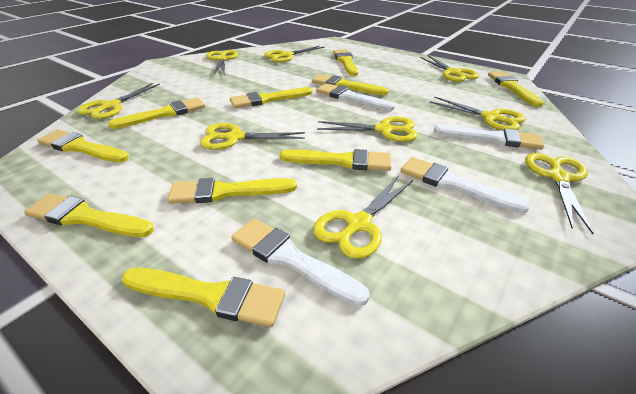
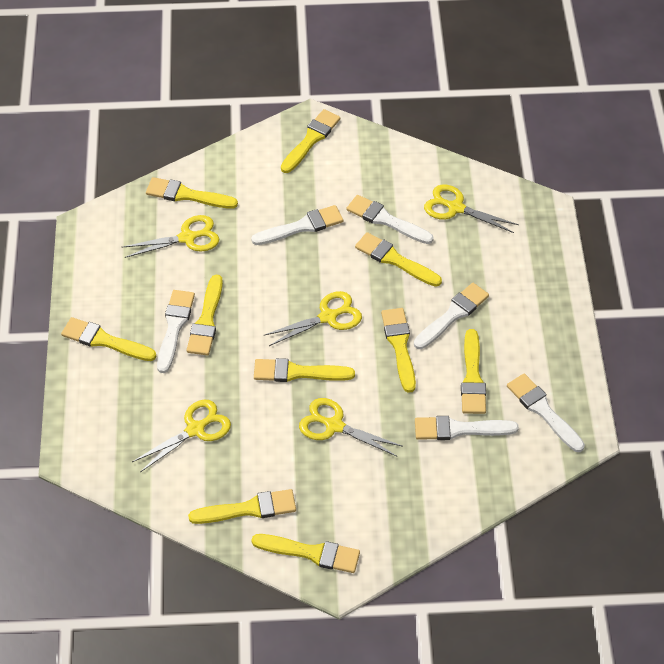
white brush: 4 -> 6
yellow scissors: 9 -> 5

